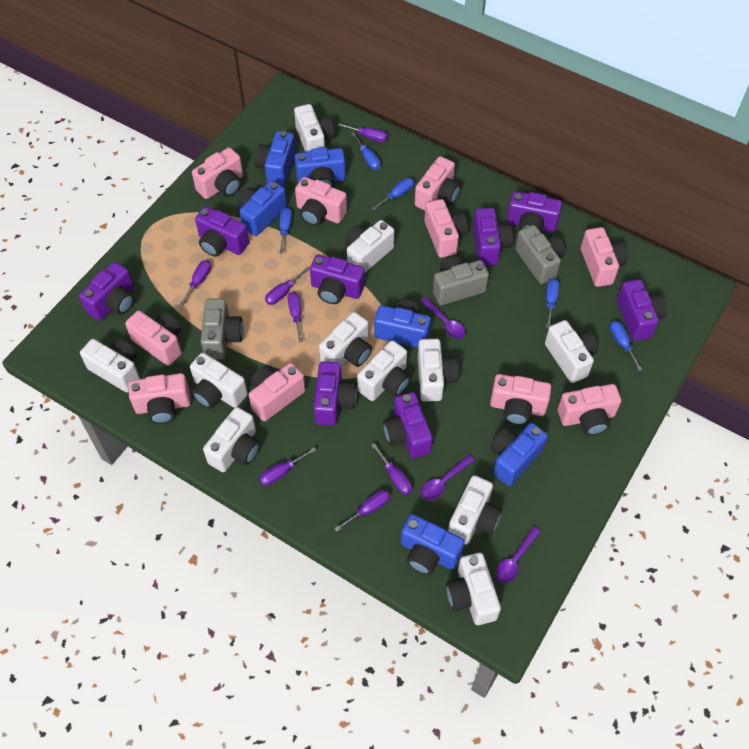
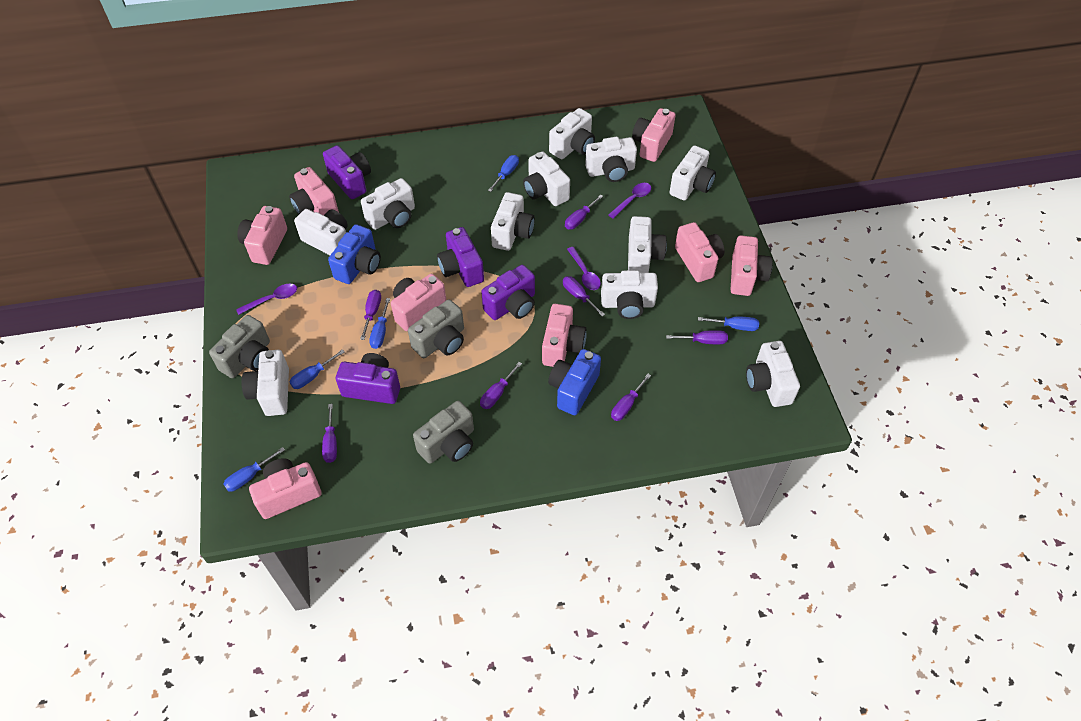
blue camera: 6 -> 2
pink camera: 10 -> 8
purple camera: 8 -> 4

